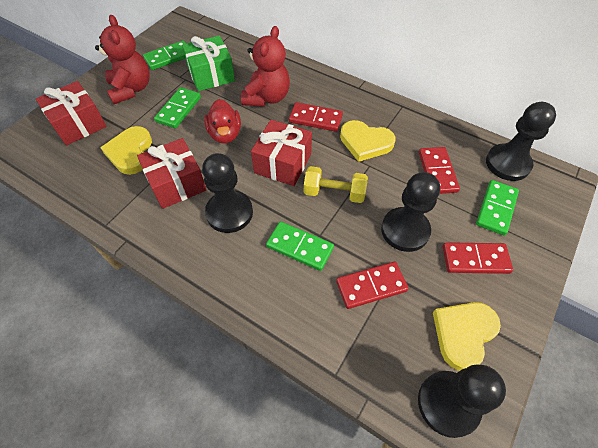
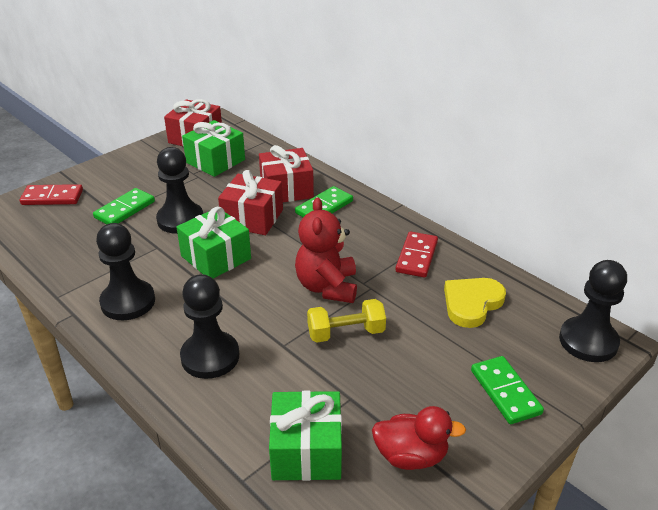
green domino: 4 -> 3
green gift: 1 -> 3
red domino: 4 -> 2
red teddy bear: 2 -> 1
yellow heart: 3 -> 1

